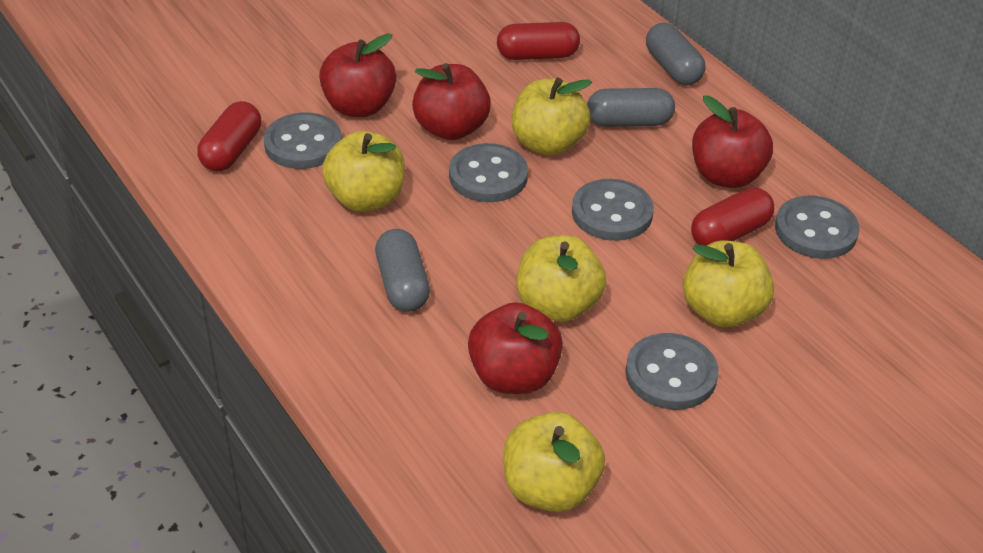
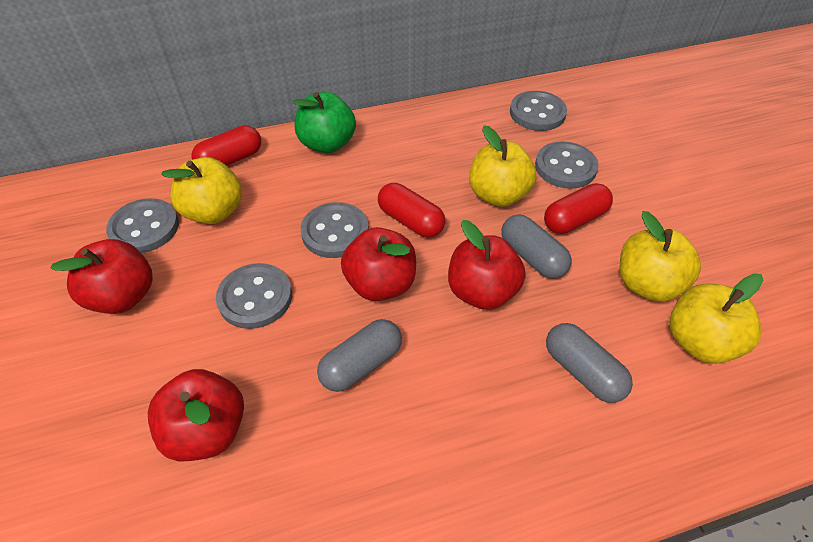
green apple: 0 -> 1
yellow apple: 5 -> 4

